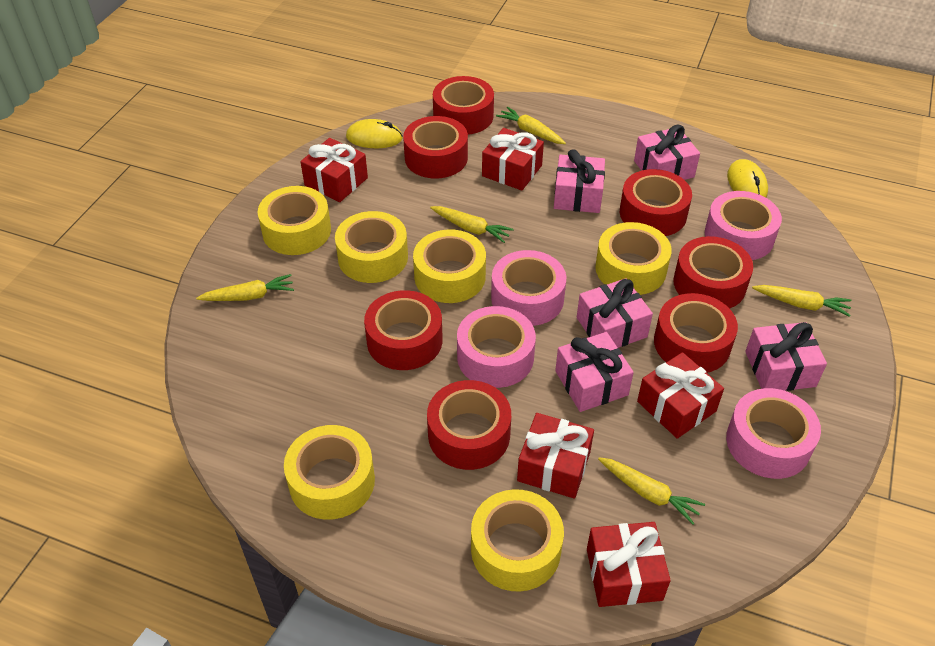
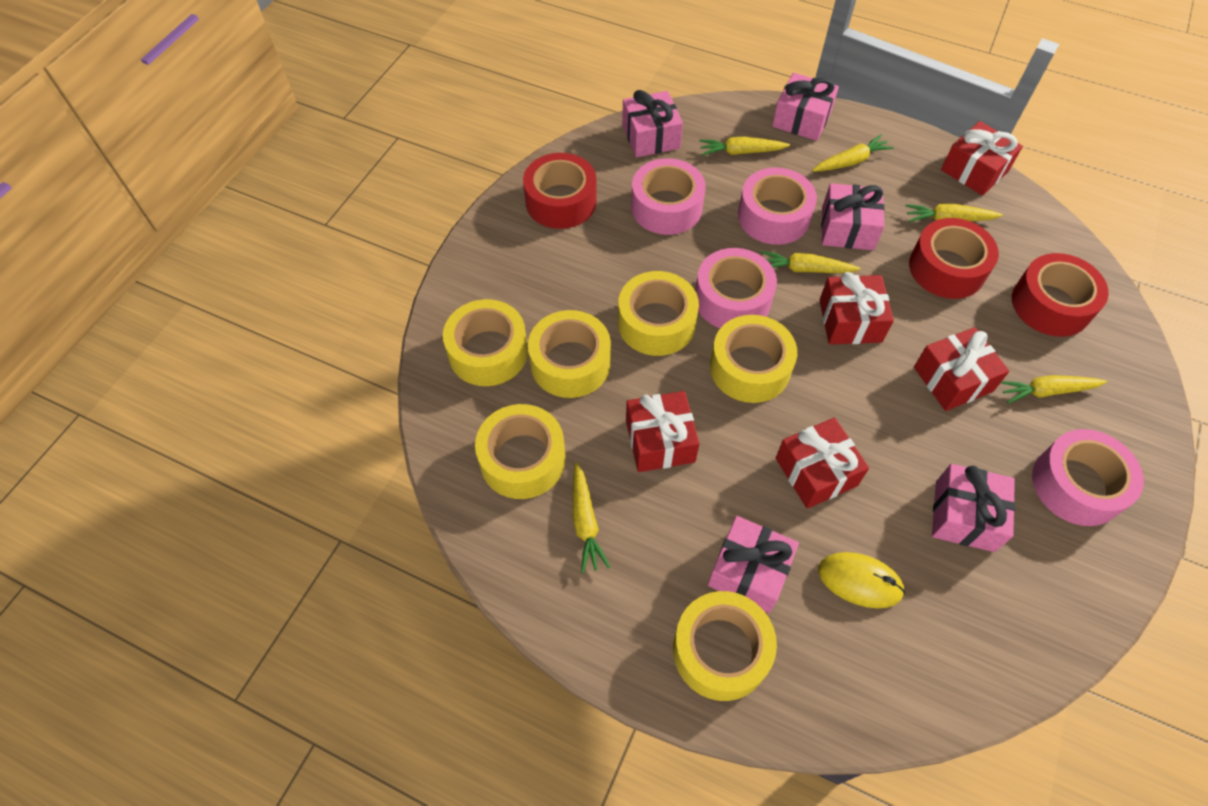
red tape: 7 -> 3
yellow carrot: 5 -> 6
yellow mouse: 2 -> 1

